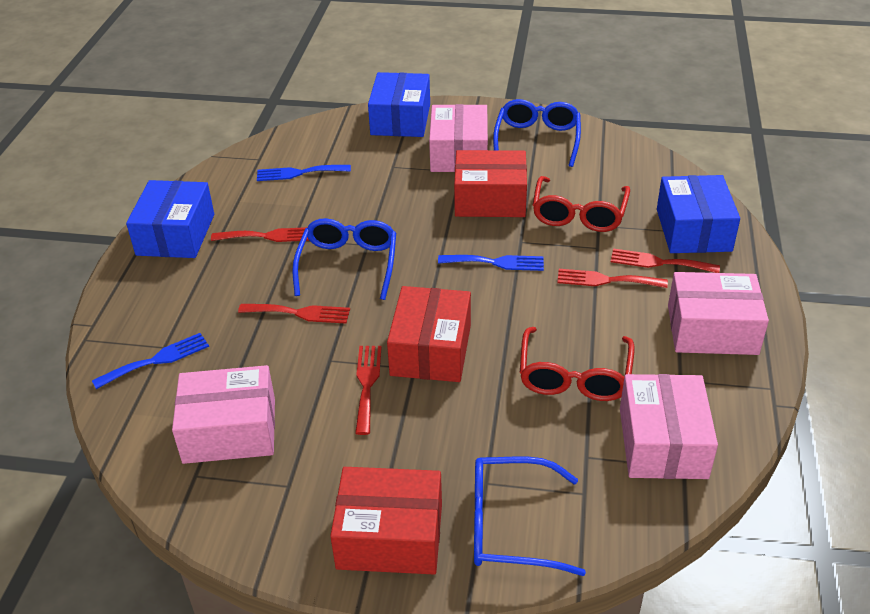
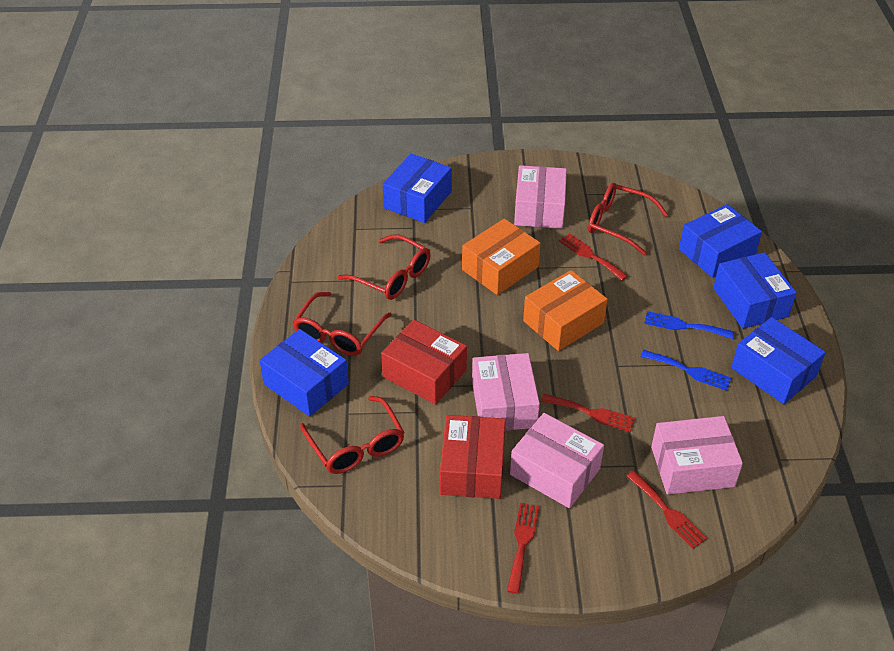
blue box: 3 -> 5
blue fork: 3 -> 2
blue glasses: 3 -> 0
orange box: 0 -> 2
red box: 3 -> 2
red fork: 5 -> 4
red glasses: 2 -> 4

